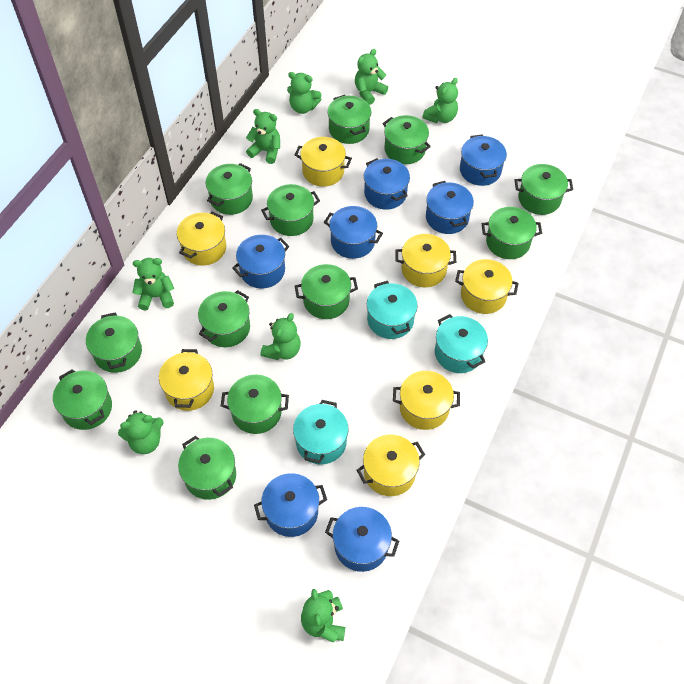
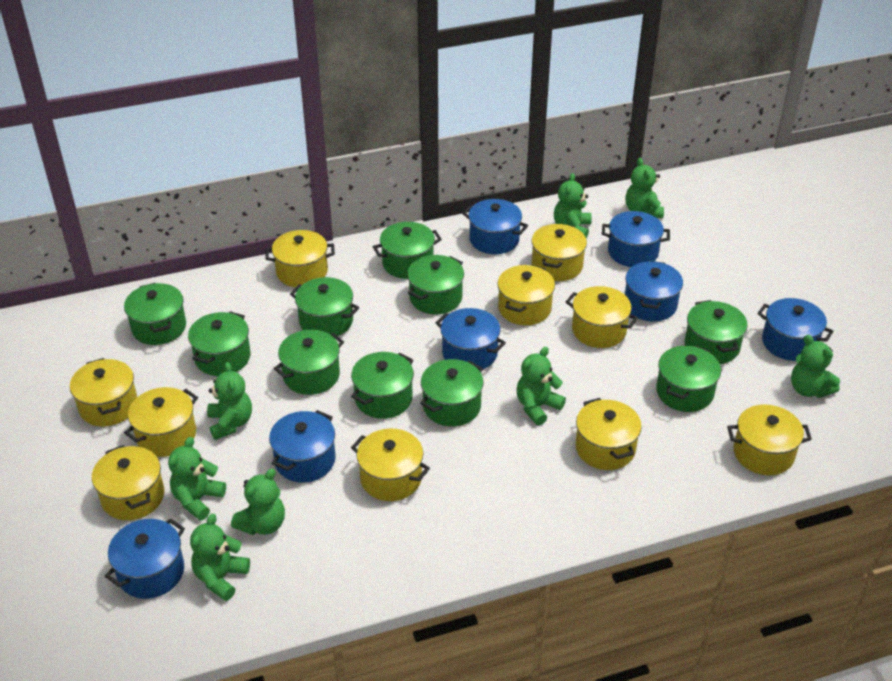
green pot: 12 -> 10
turquoise pot: 3 -> 0
yellow pot: 7 -> 10

